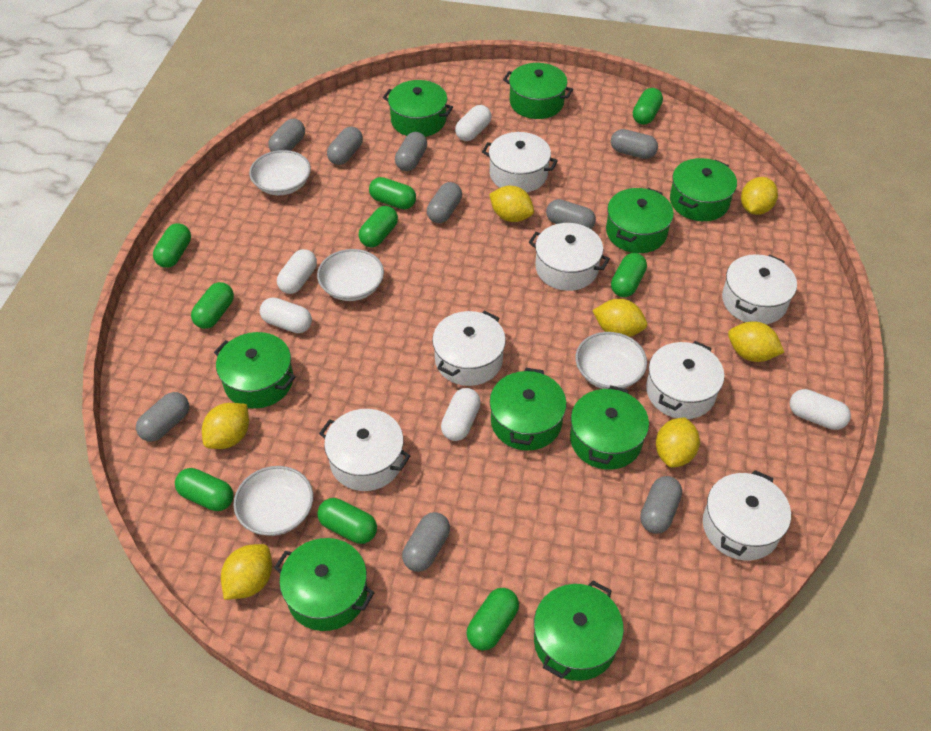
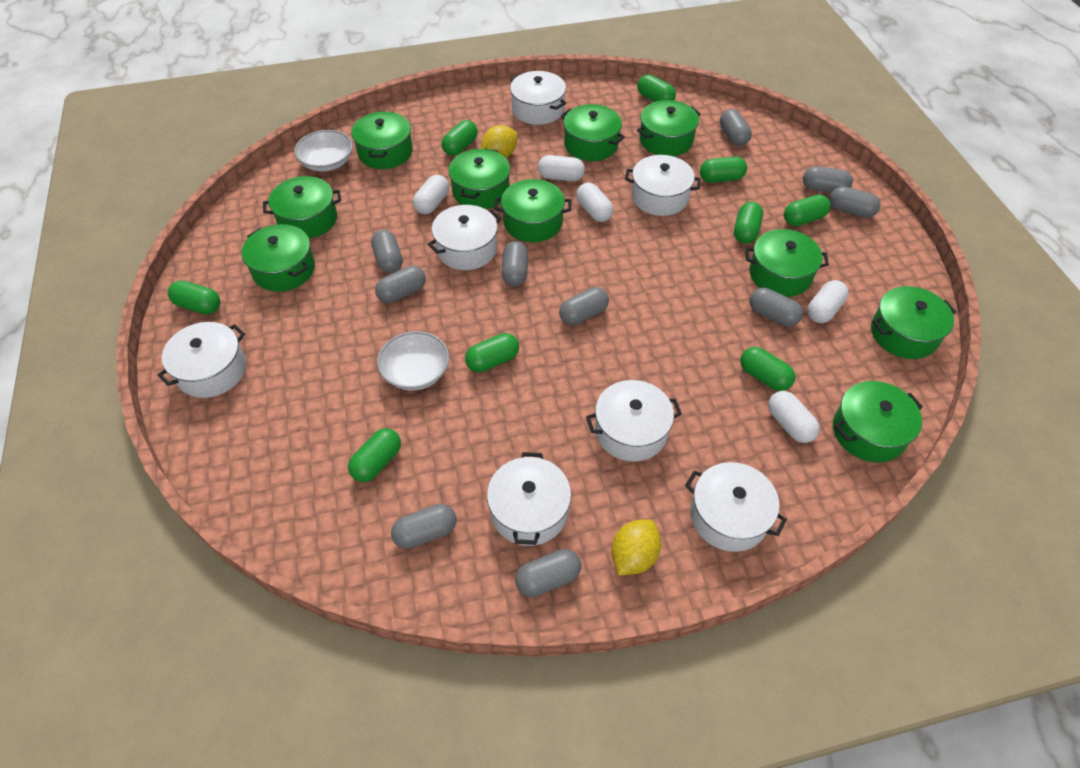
green pot: 9 -> 10
grey capsule: 9 -> 10
white bowl: 4 -> 2
yellow lemon: 7 -> 2

